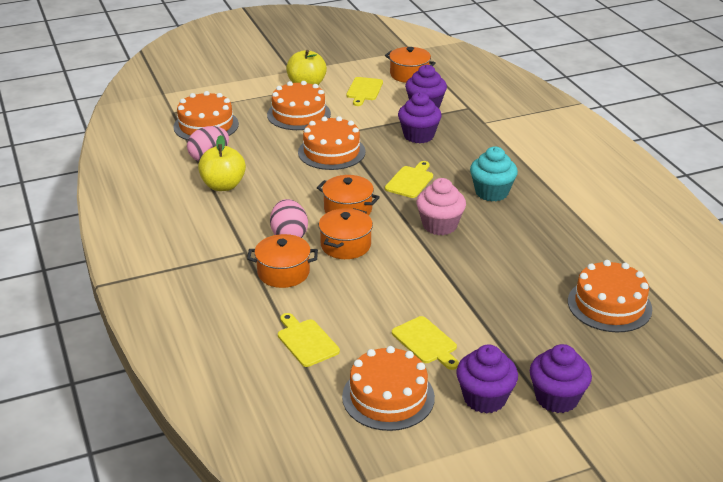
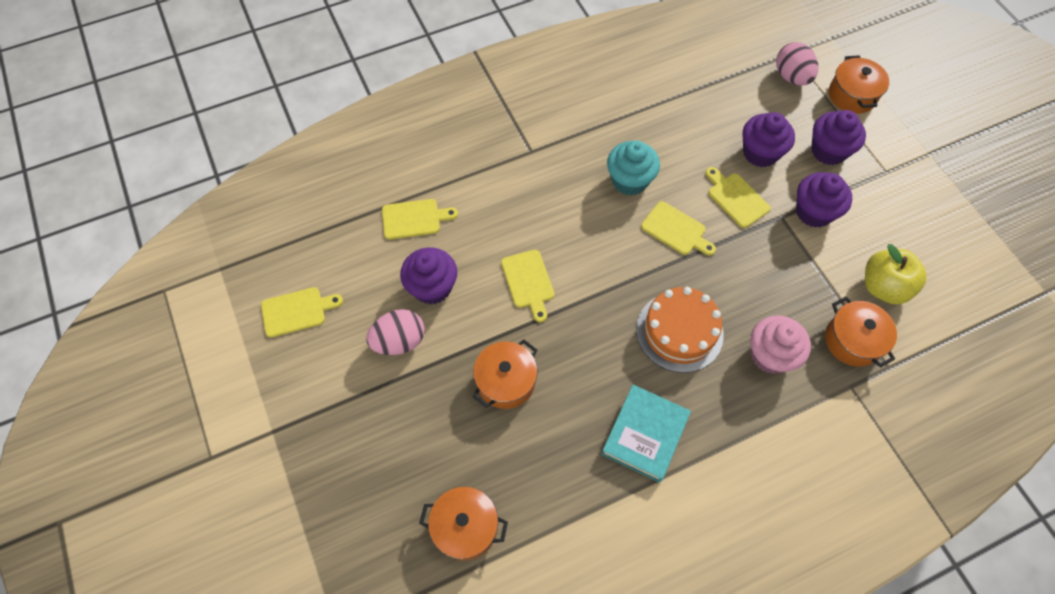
orange cake: 5 -> 1
turquoise book: 0 -> 1
yellow apple: 2 -> 1
yellow cutting board: 4 -> 5

